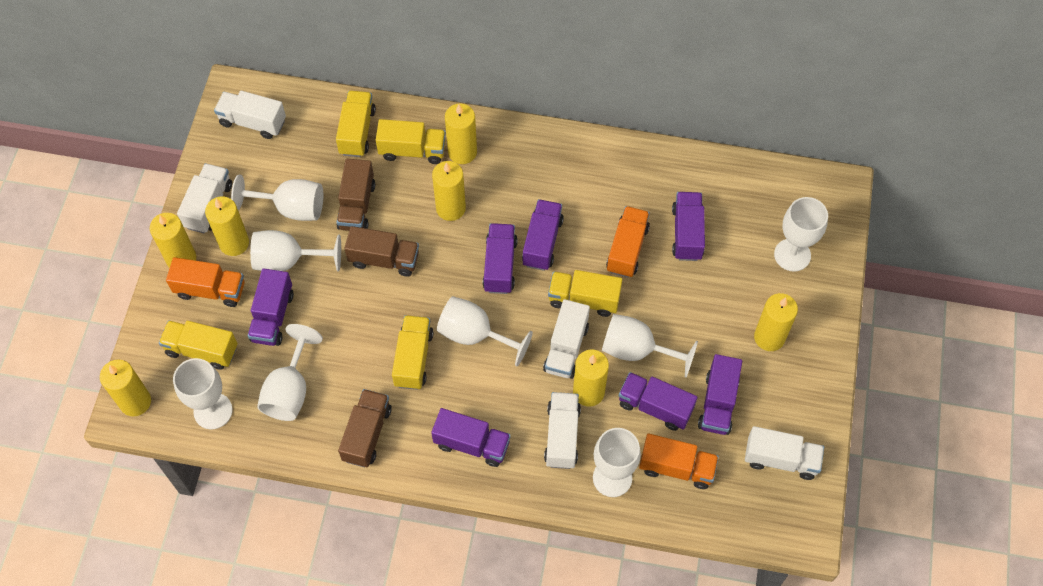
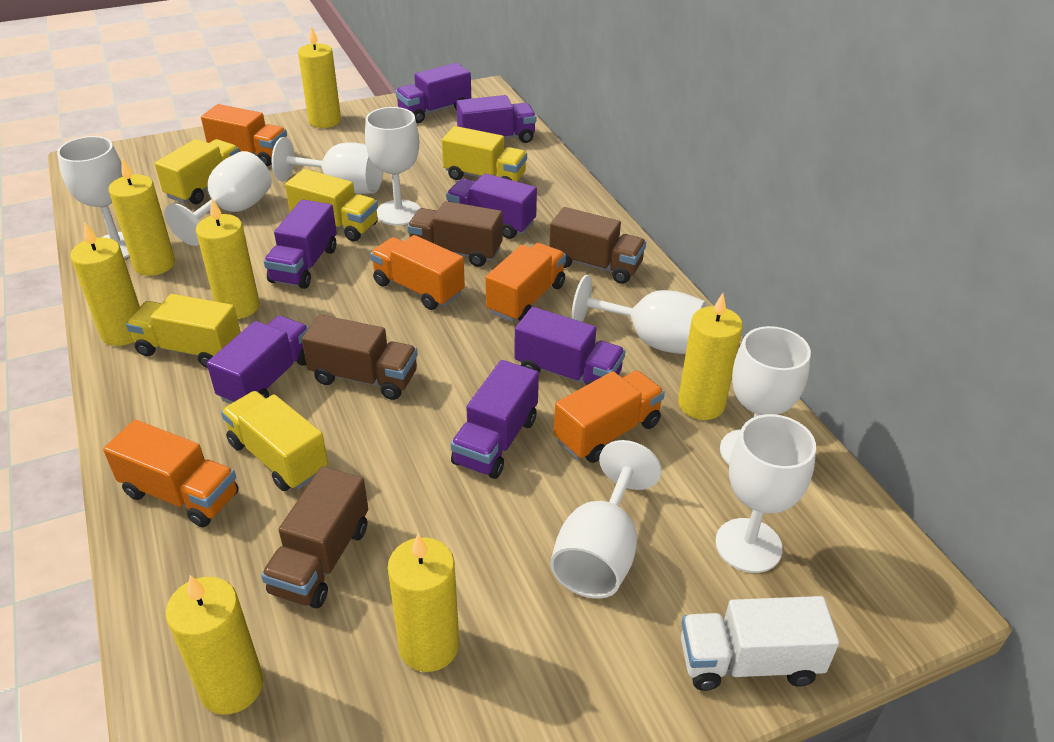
brown truck: 3 -> 4
orange truck: 3 -> 5
white truck: 5 -> 1

